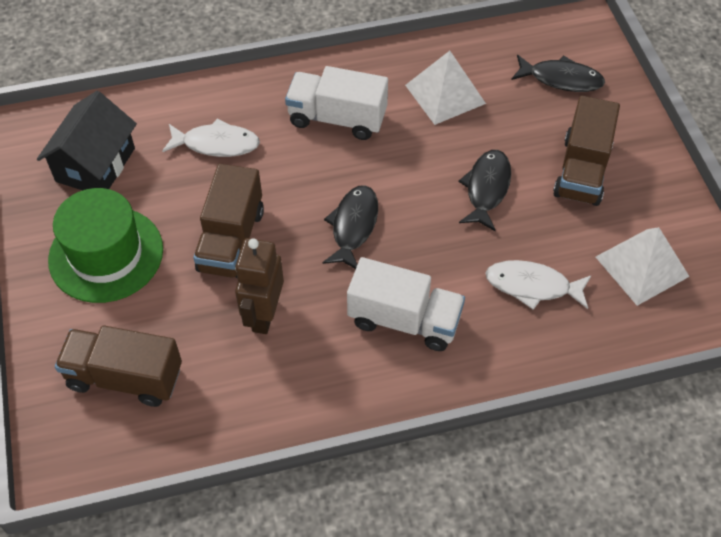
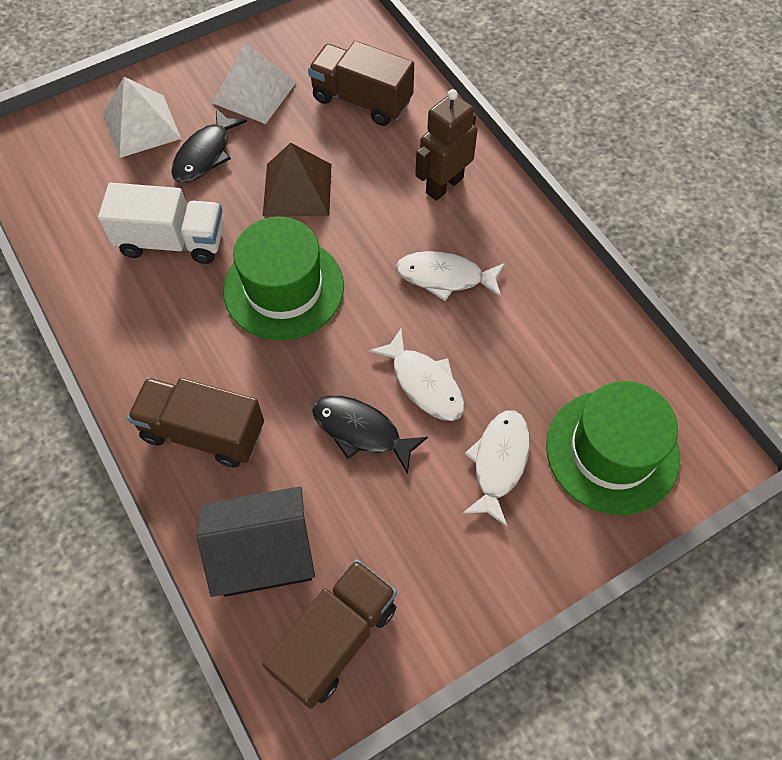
black fish: 3 -> 2
brown pyramid: 0 -> 1
green hat: 1 -> 2
white fish: 2 -> 3
white truck: 2 -> 1

